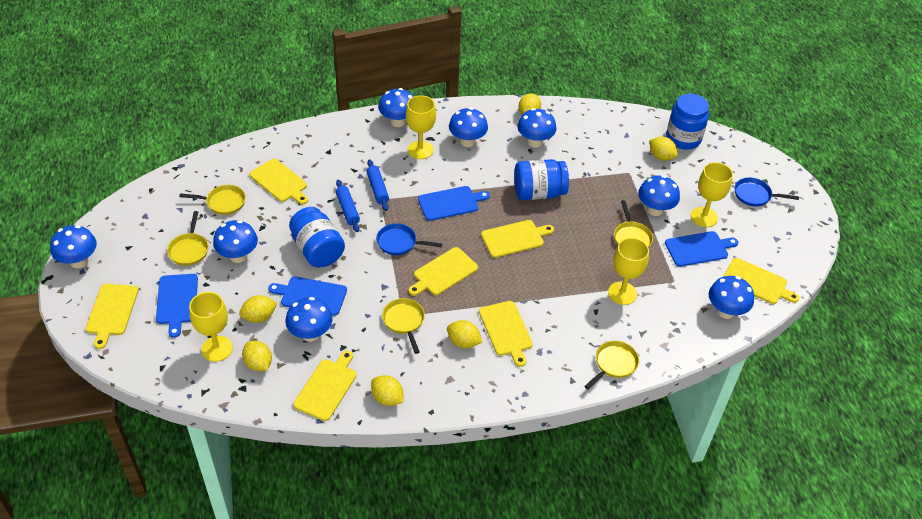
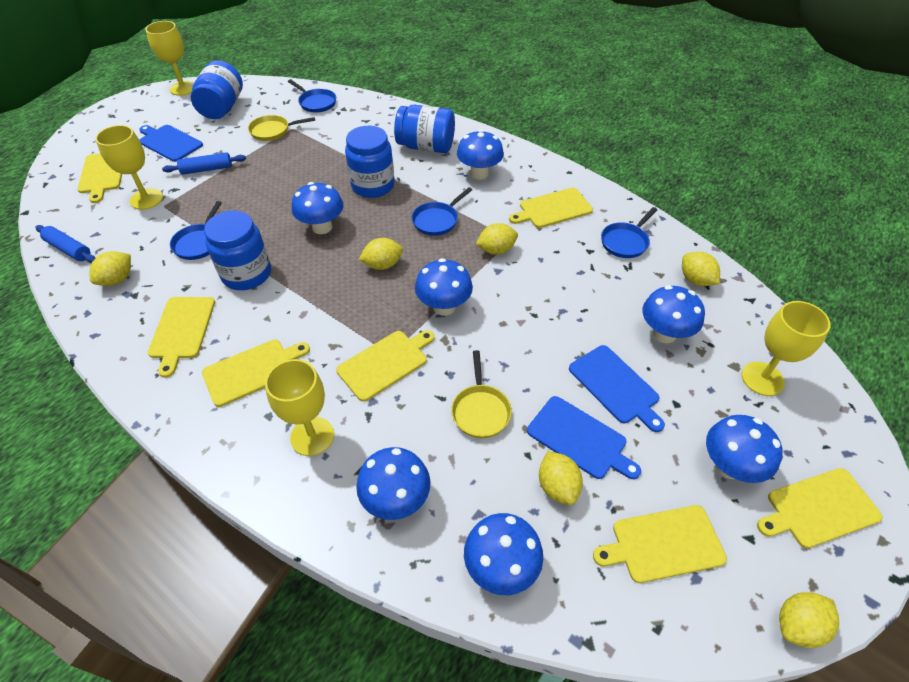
blue cutting board: 4 -> 3
blue jar: 3 -> 4
blue mushroom: 8 -> 7
blue pan: 2 -> 4
yellow pan: 5 -> 2

